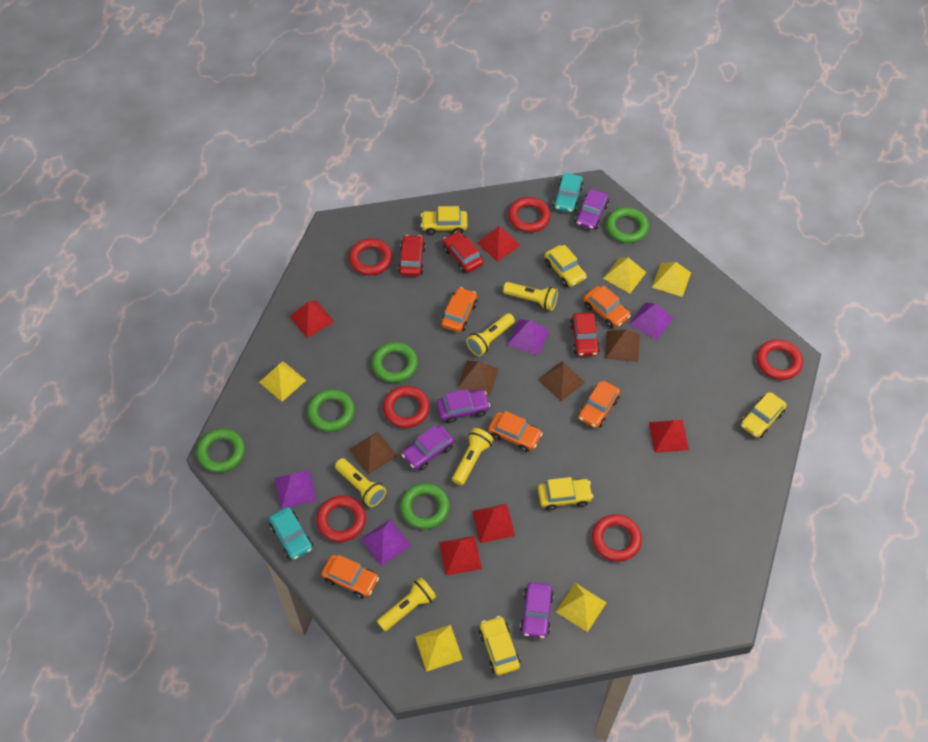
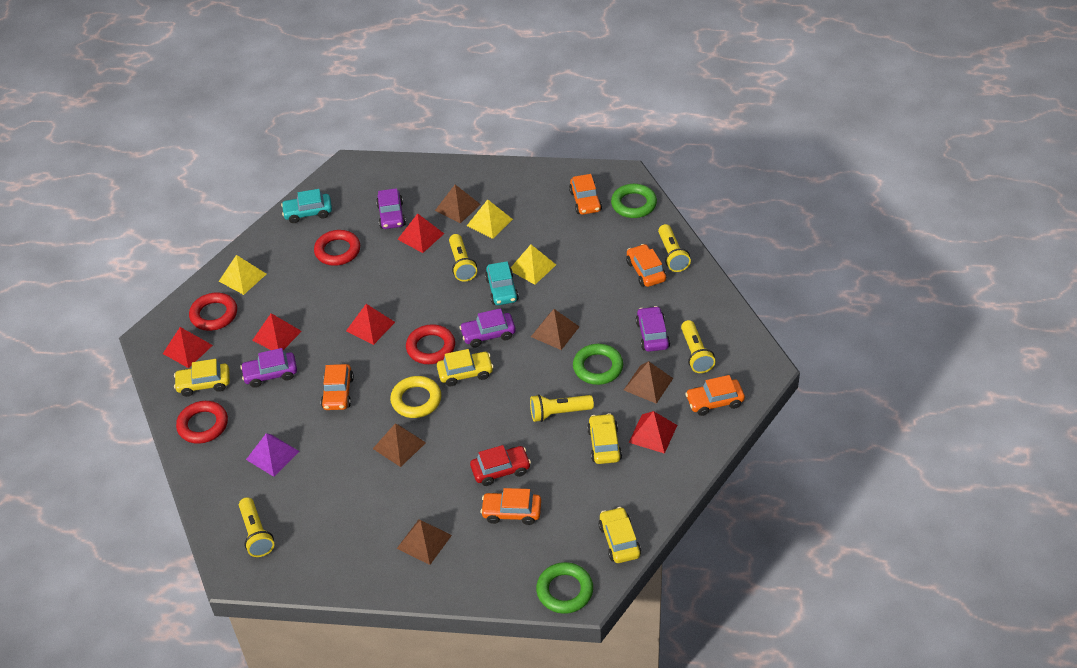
brown pyramid: 4 -> 5
green ring: 5 -> 3
purple pyramid: 4 -> 1
red car: 3 -> 1
red ring: 6 -> 4
yellow car: 5 -> 4
yellow pyramid: 5 -> 3
yellow ring: 0 -> 1

